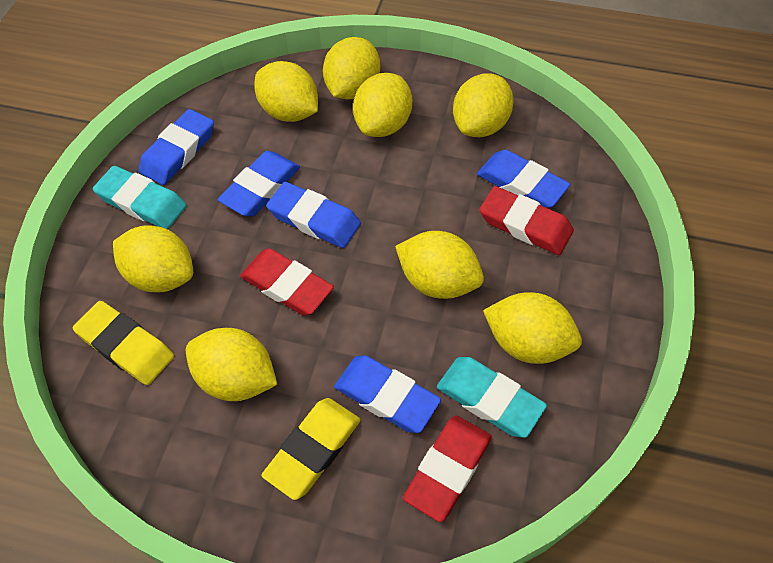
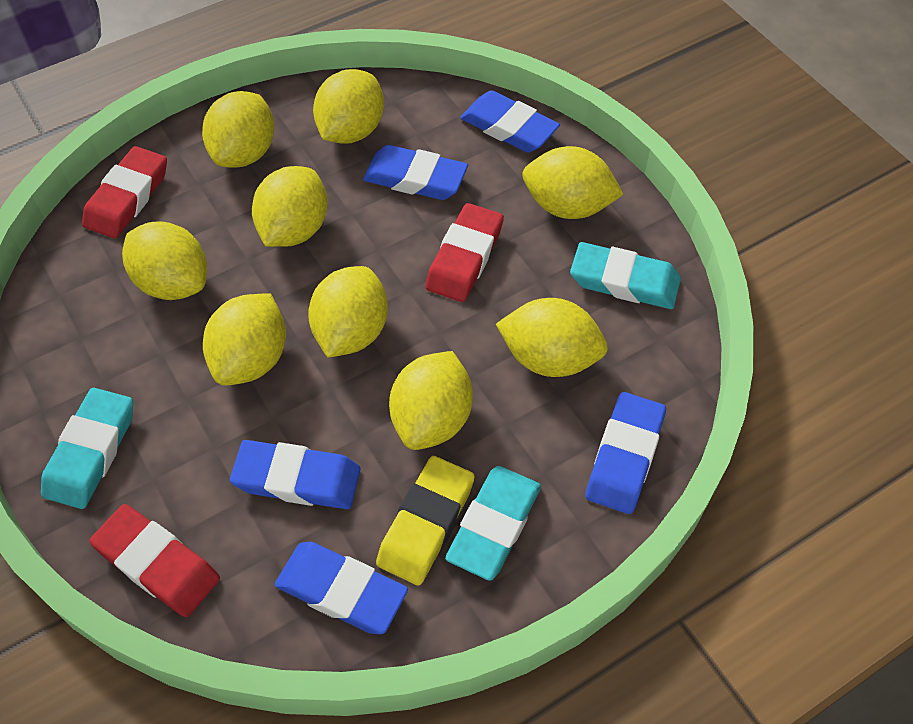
turquoise eraser: 2 -> 3
yellow eraser: 2 -> 1
yellow lemon: 8 -> 9

